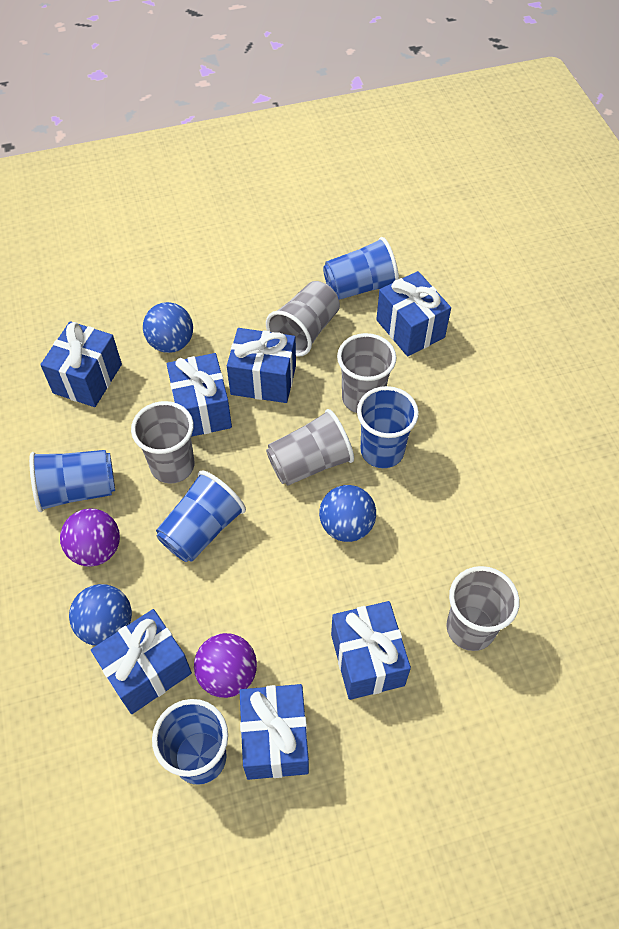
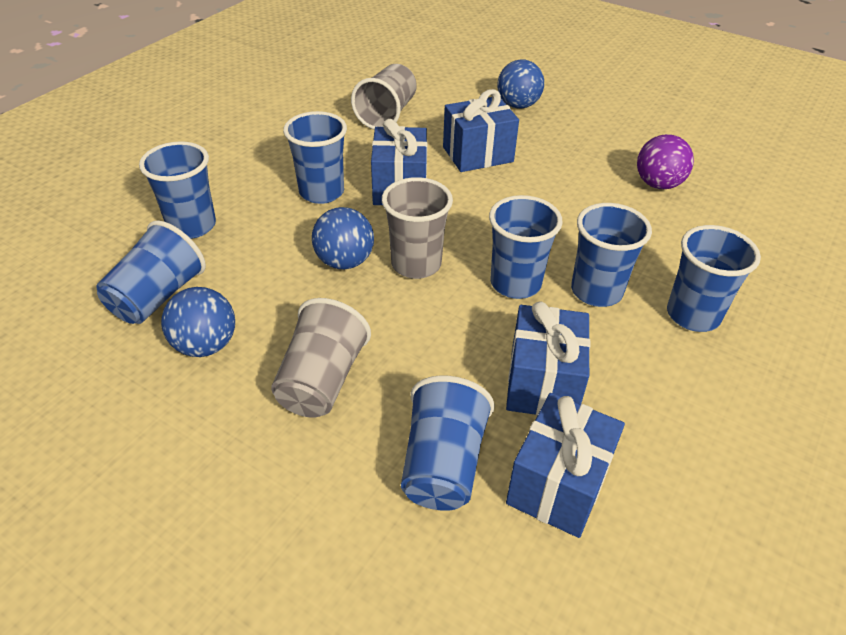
blue cup: 5 -> 7
blue gift: 7 -> 4
grey cup: 5 -> 3
purple ball: 2 -> 1

